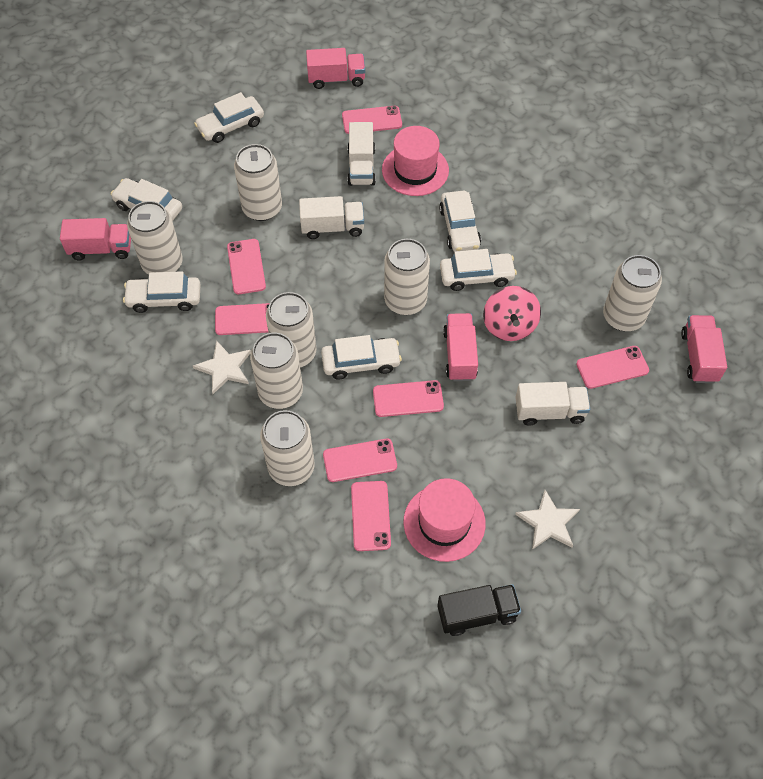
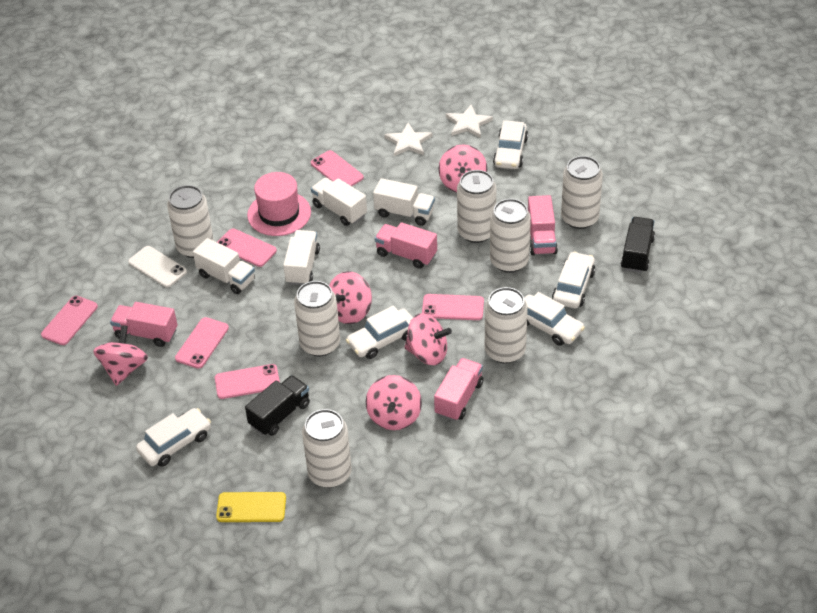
black truck: 1 -> 2
pink hat: 2 -> 1
pink phone: 7 -> 6
pink spinning top: 1 -> 5
white car: 6 -> 5
white phone: 0 -> 1
white truck: 3 -> 4
yellow phone: 0 -> 1

